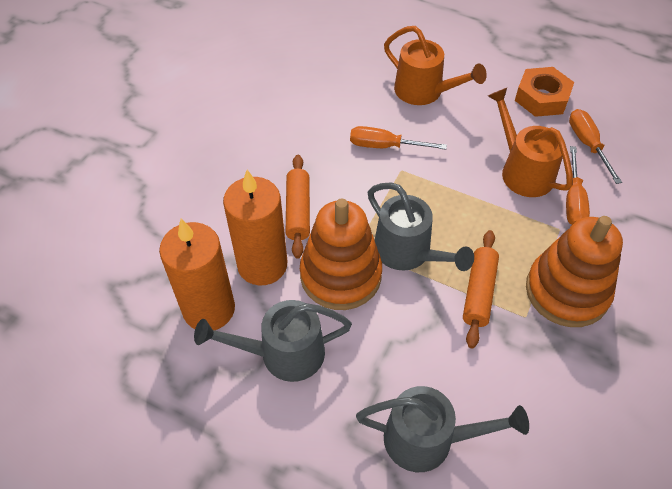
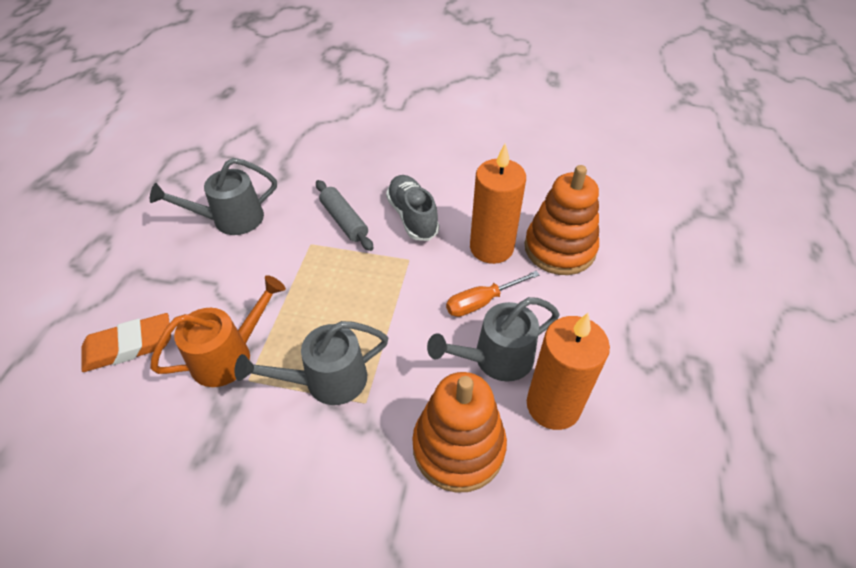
grey rolling pin: 0 -> 1
grey shoe: 0 -> 1
orange eraser: 0 -> 1
orange nut: 1 -> 0
orange rolling pin: 2 -> 0
orange screwdriver: 3 -> 1
orange watering can: 2 -> 1

